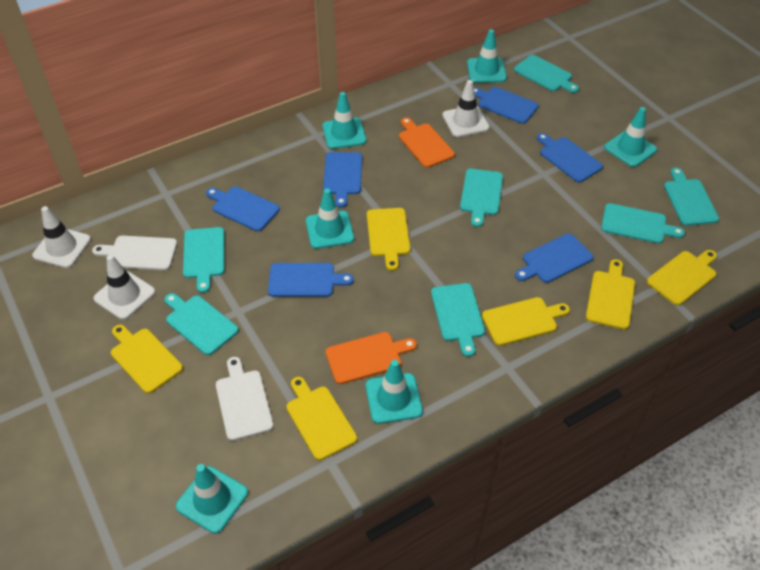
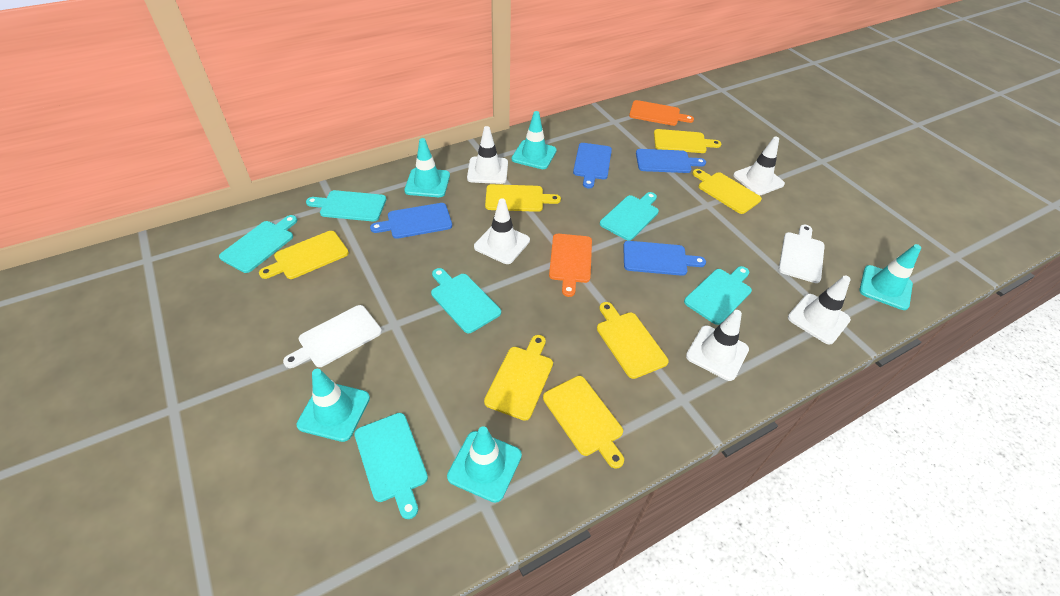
blue cutting board: 6 -> 4
turquoise cutting board: 7 -> 6
turquoise traffic cone: 6 -> 5
white traffic cone: 3 -> 5
yellow cutting board: 6 -> 7

